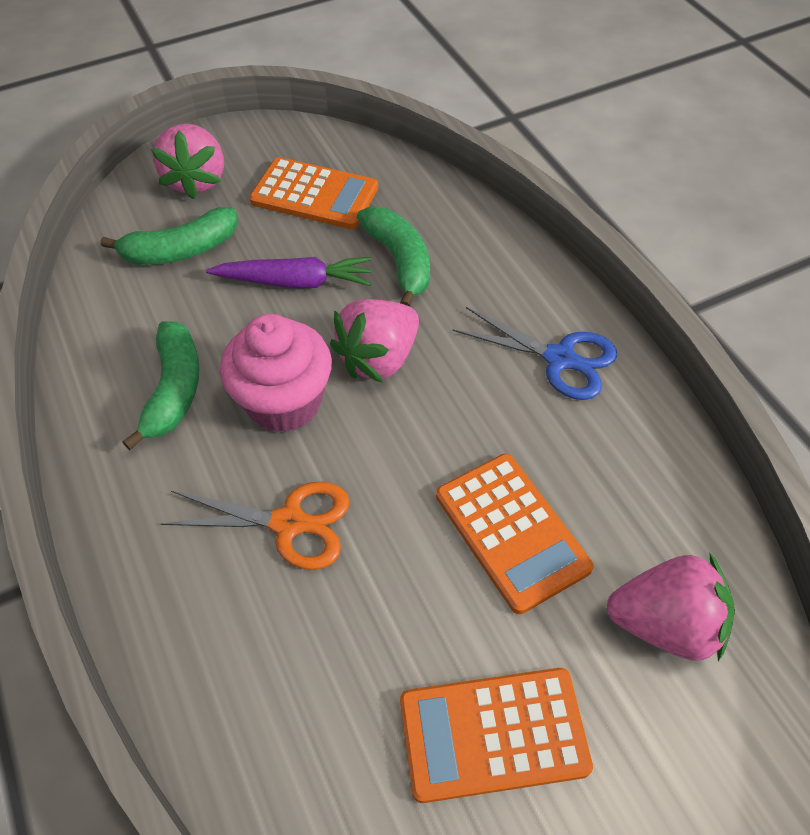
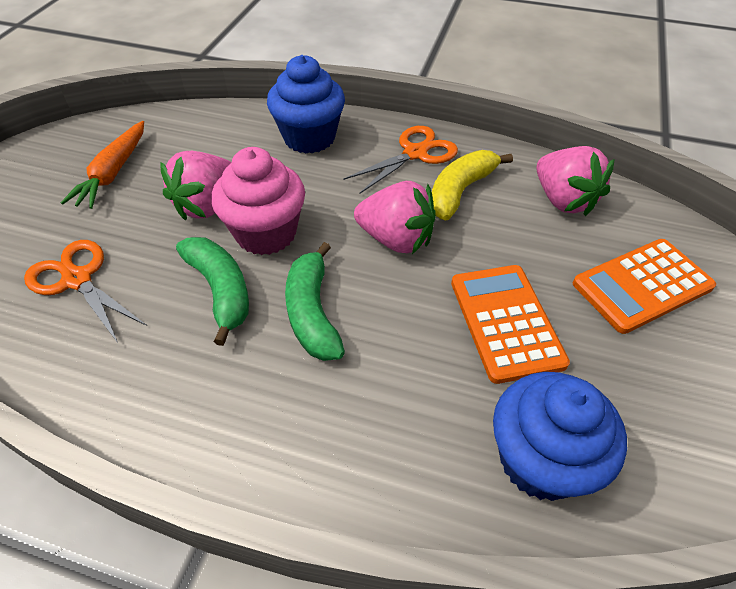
blue cupcake: 0 -> 2
blue scissors: 1 -> 0
green banana: 3 -> 2
orange calculator: 3 -> 2
orange carrot: 0 -> 1
orange scissors: 1 -> 2
purple carrot: 1 -> 0
yellow banana: 0 -> 1

